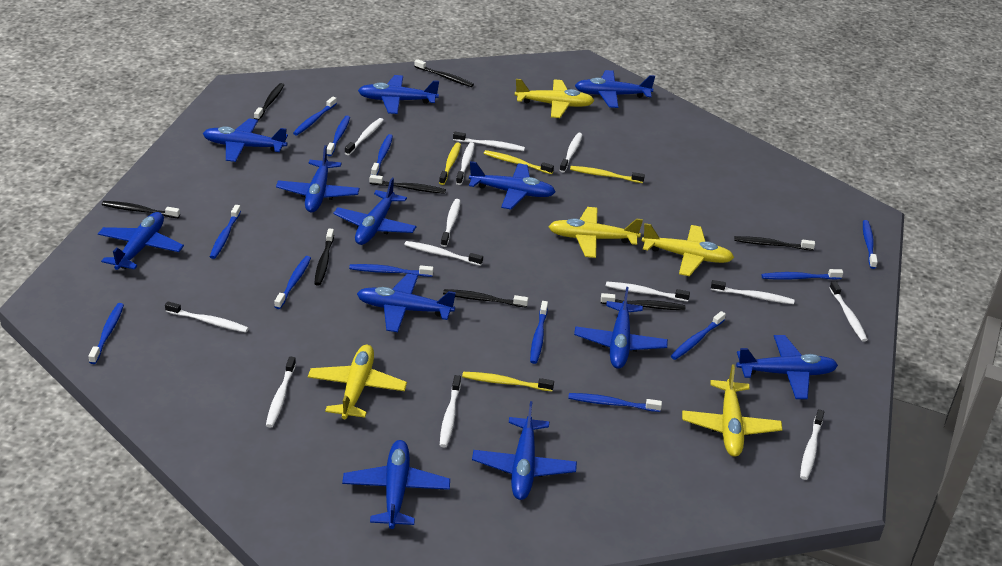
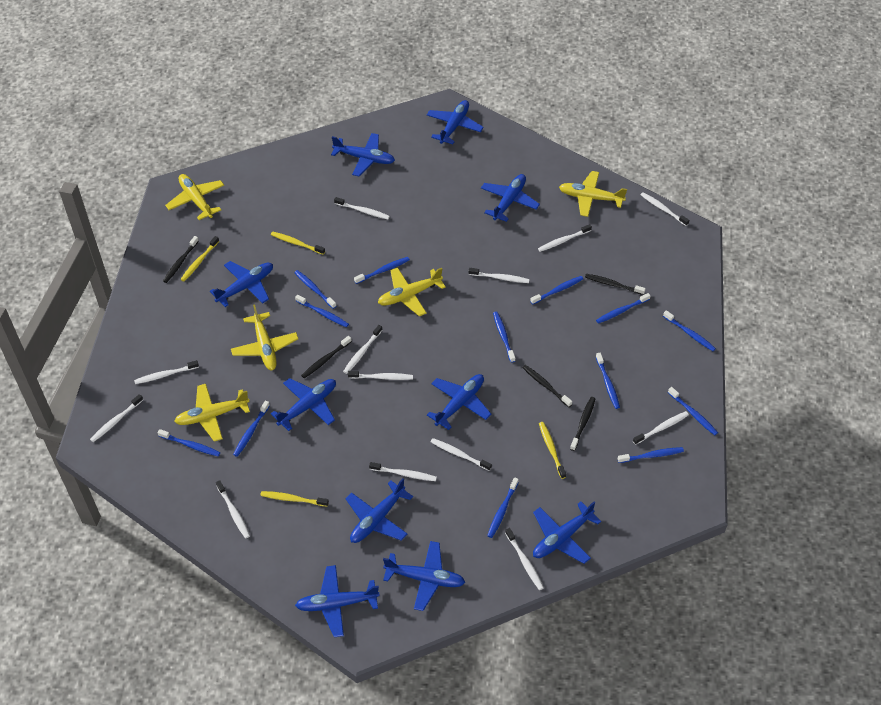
black toothbrush: 8 -> 5
blue plane: 12 -> 10
blue toothbrush: 12 -> 13

